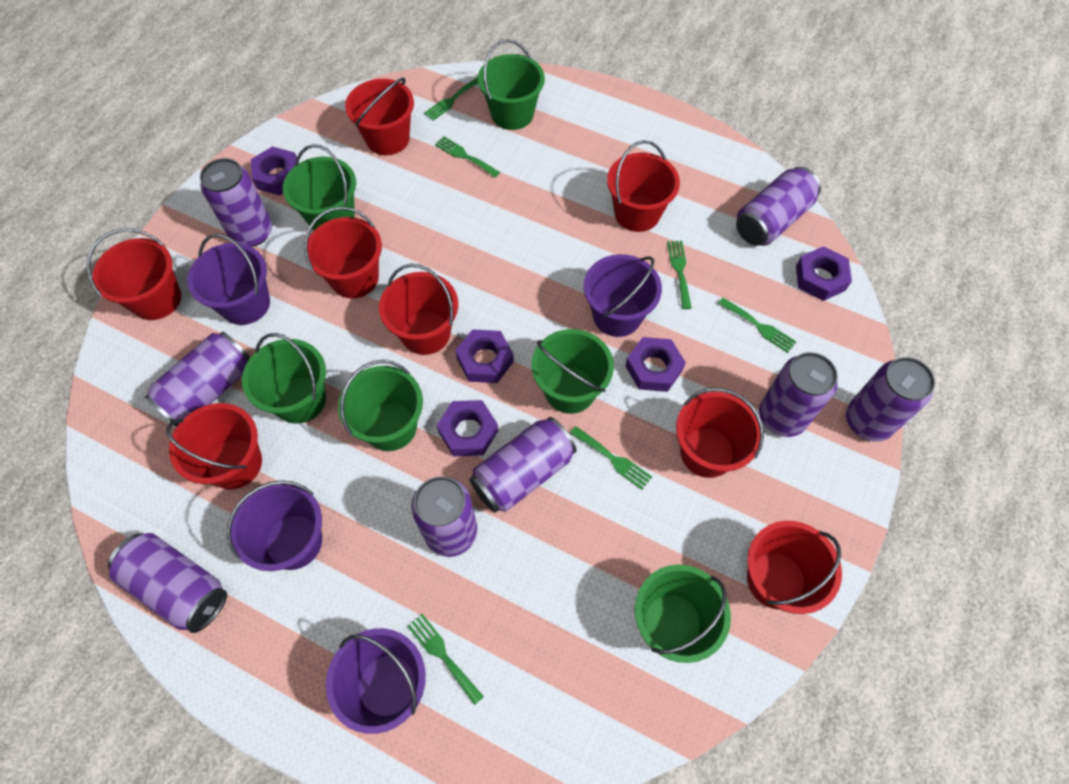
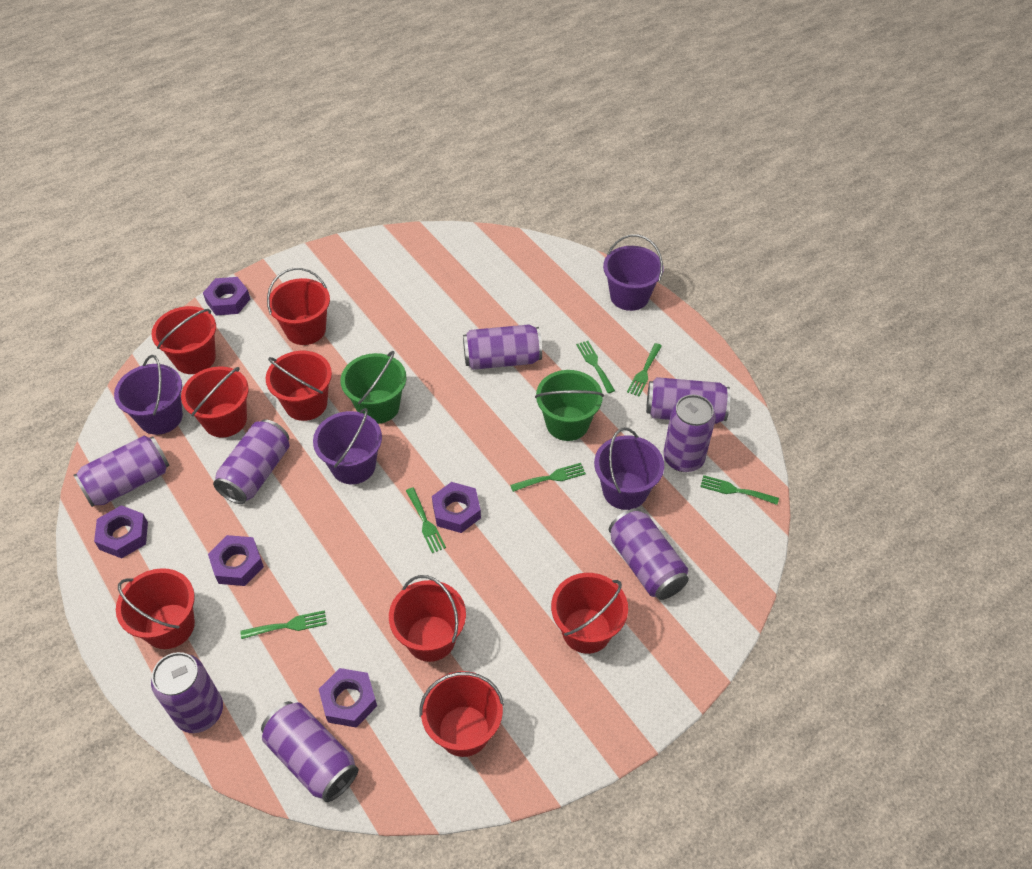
green bucket: 6 -> 2

